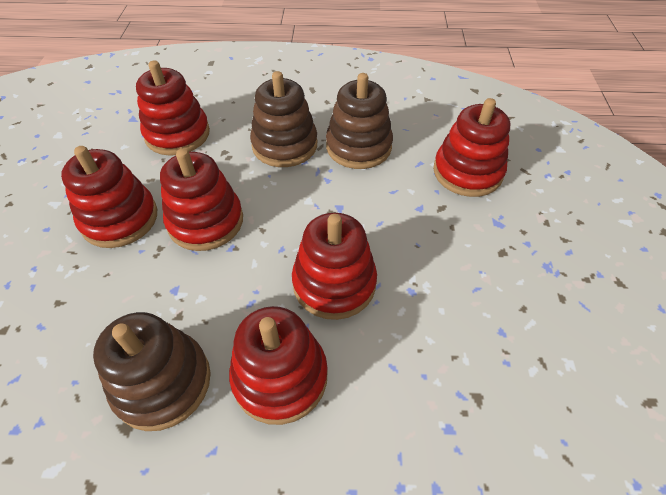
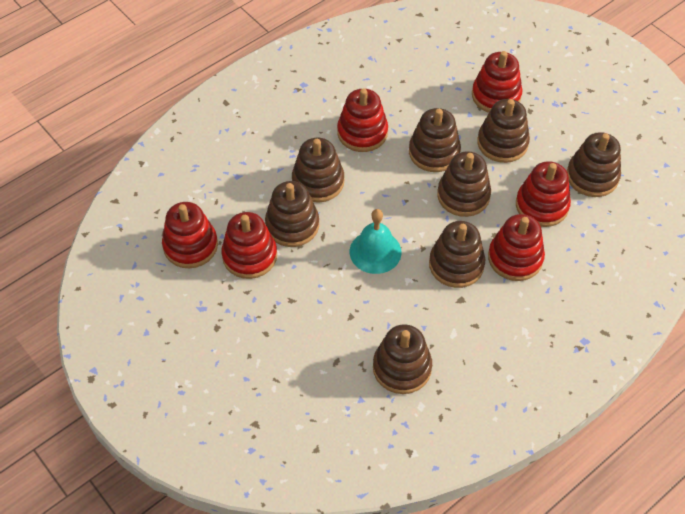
brown stacking toy: 3 -> 8
turquoise bell: 0 -> 1

